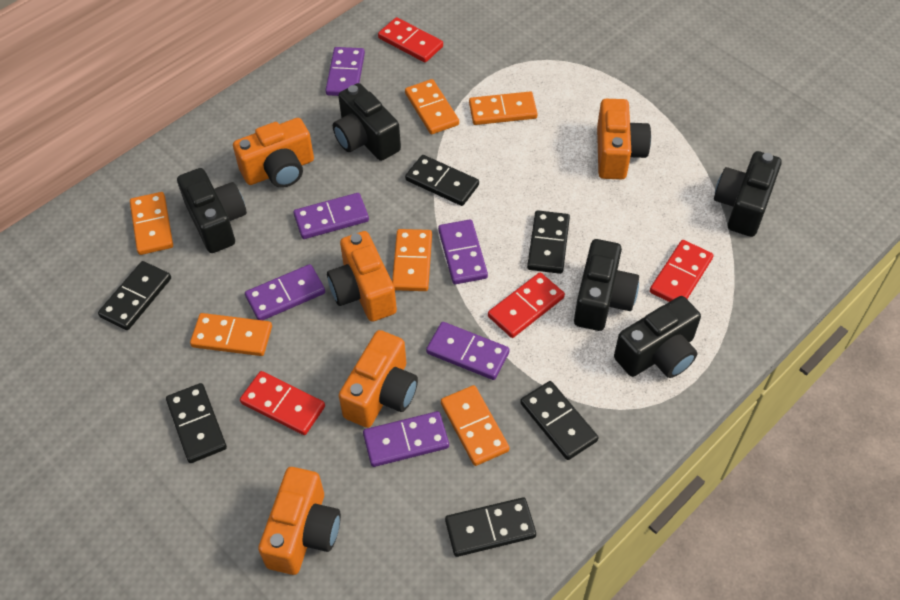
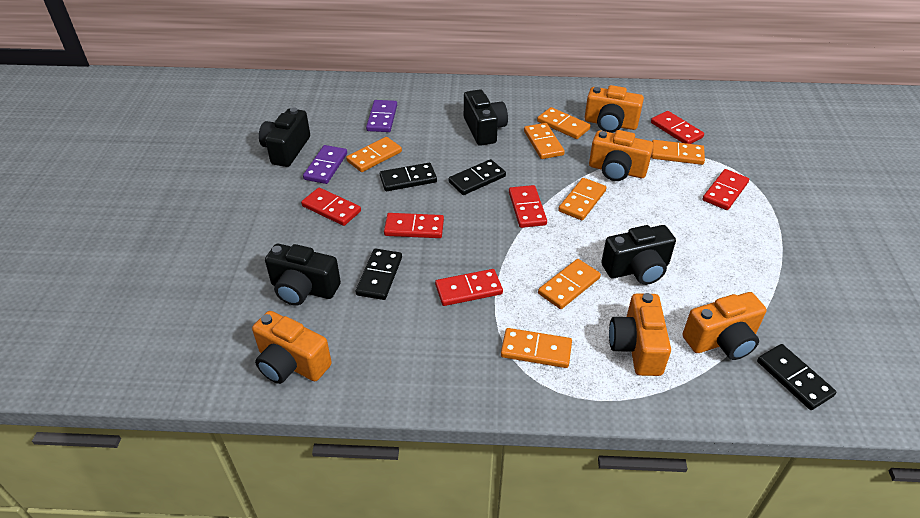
black camera: 5 -> 4
black domino: 6 -> 4
orange domino: 6 -> 7
purple domino: 6 -> 2
red domino: 4 -> 6

